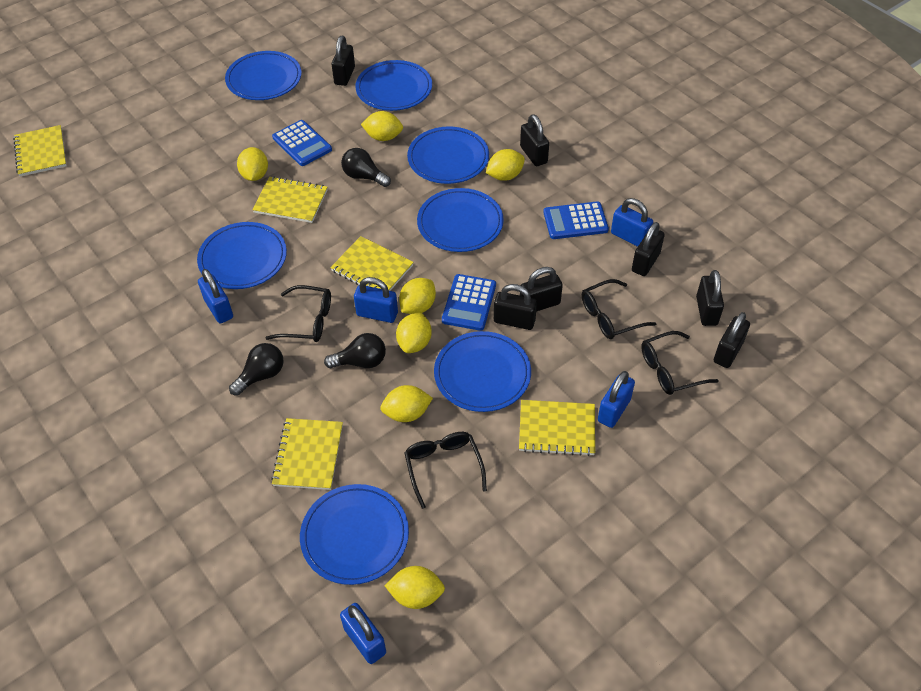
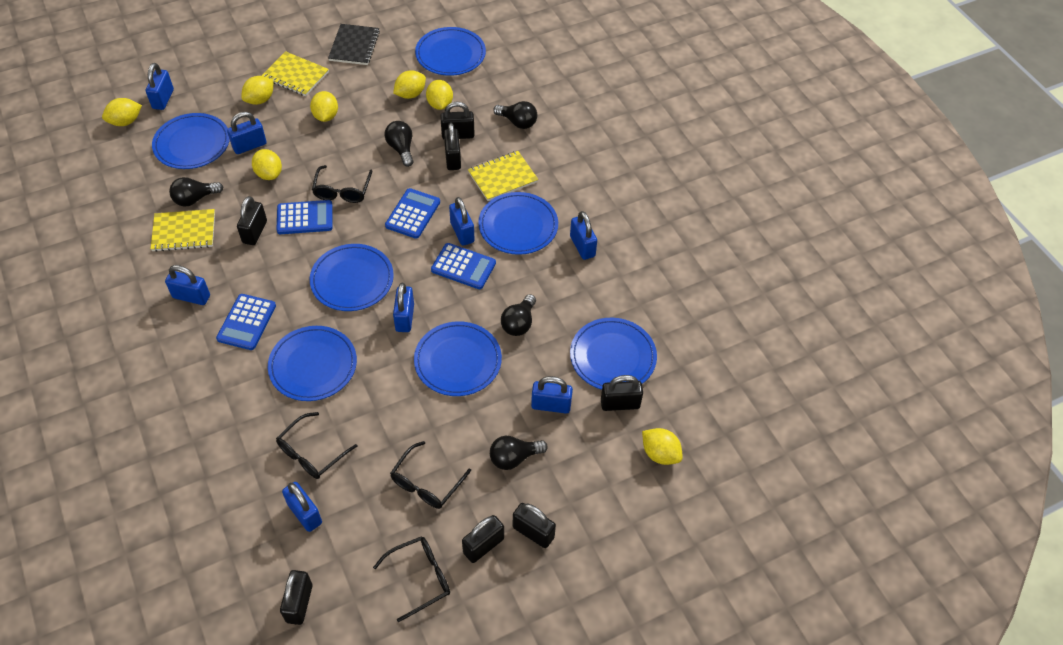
black light bulb: 3 -> 5
black notebook: 0 -> 1
blue calculator: 3 -> 4
blue padlock: 5 -> 8
yellow notebook: 5 -> 3

